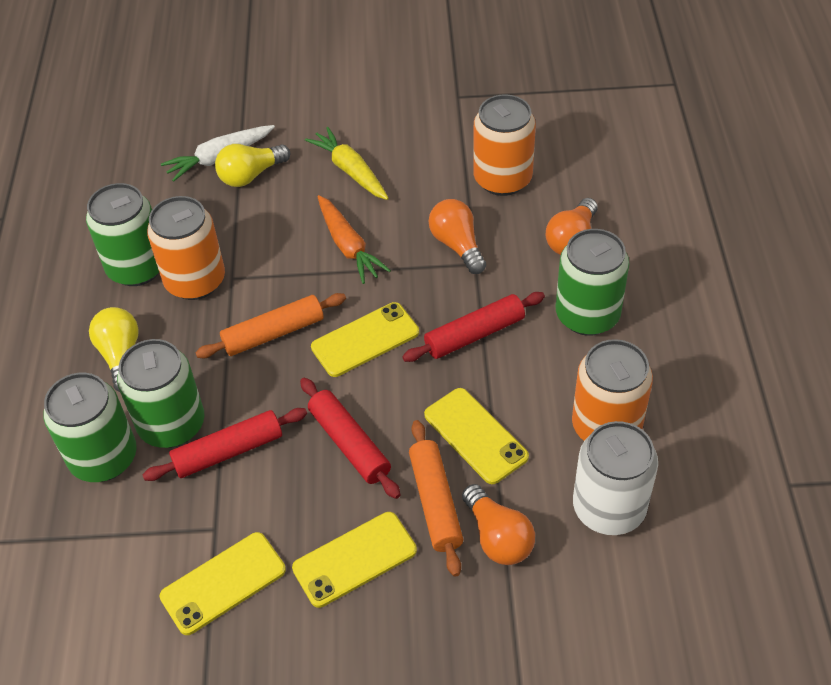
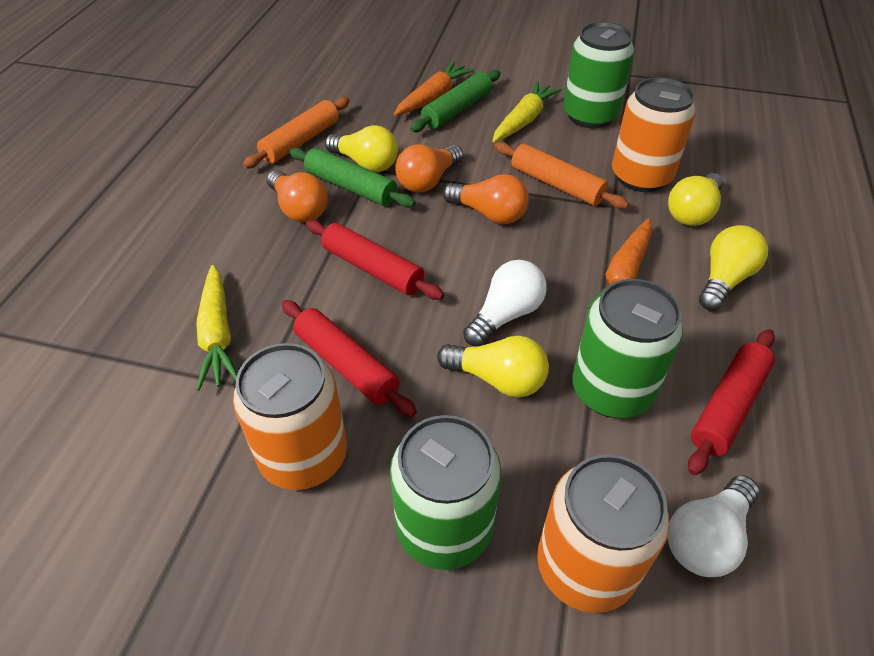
green can: 4 -> 3
green rolling pin: 0 -> 2
orange carrot: 1 -> 2
white can: 1 -> 0
white carrot: 1 -> 0
white light bulb: 0 -> 2
yellow carrot: 1 -> 2
yellow light bulb: 2 -> 4
yellow phone: 4 -> 0

